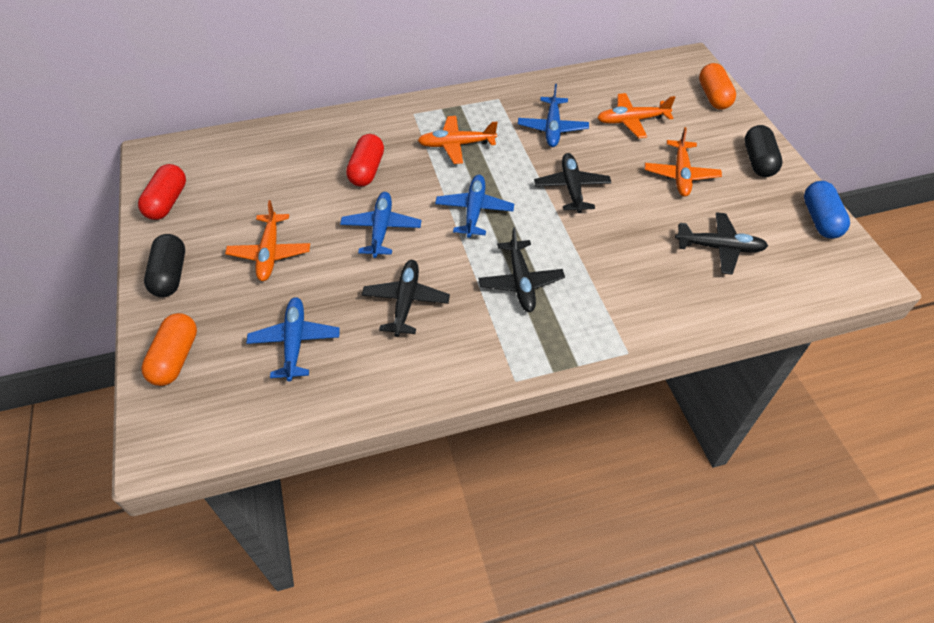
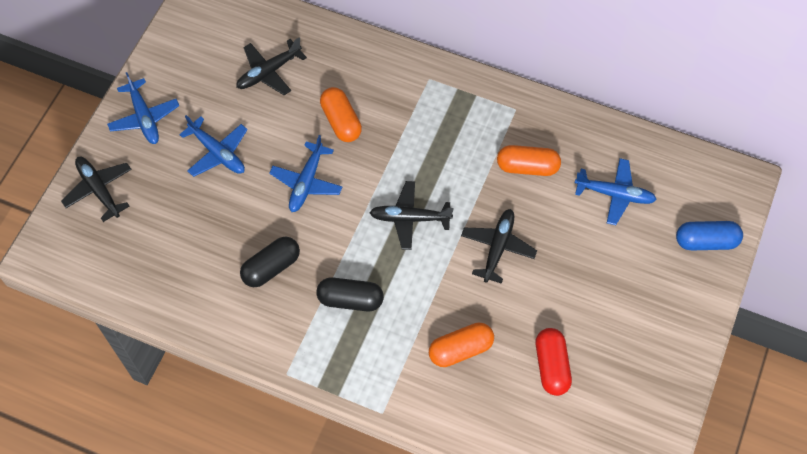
orange capsule: 2 -> 3
orange plane: 4 -> 0
red capsule: 2 -> 1

